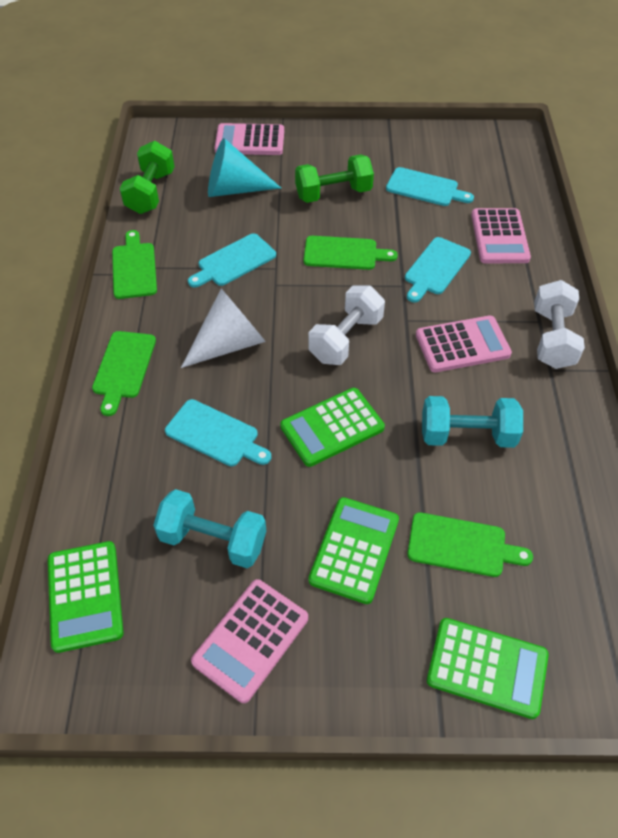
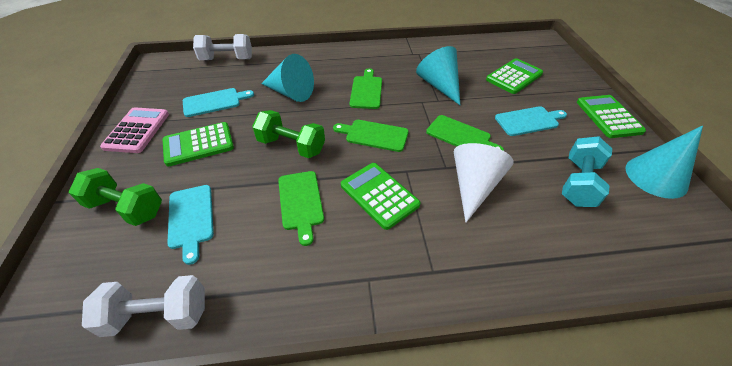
pink calculator: 4 -> 1
turquoise cone: 1 -> 3
turquoise cutting board: 4 -> 3
turquoise dumbbell: 2 -> 1

